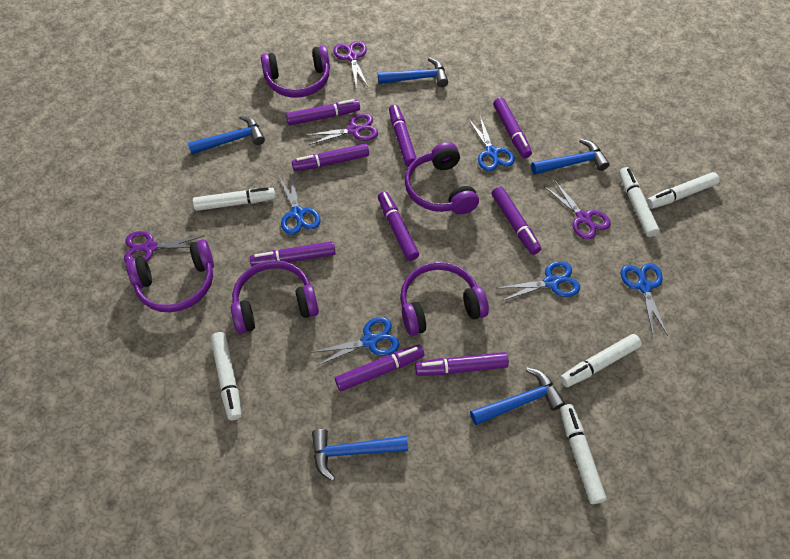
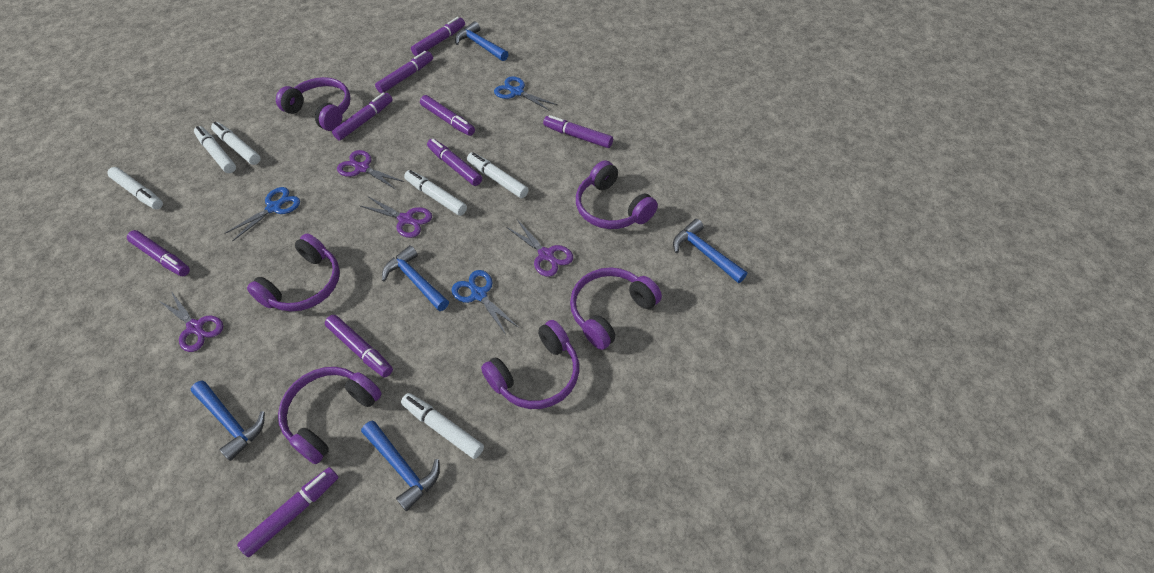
blue scissors: 5 -> 3
purple headphones: 5 -> 6

